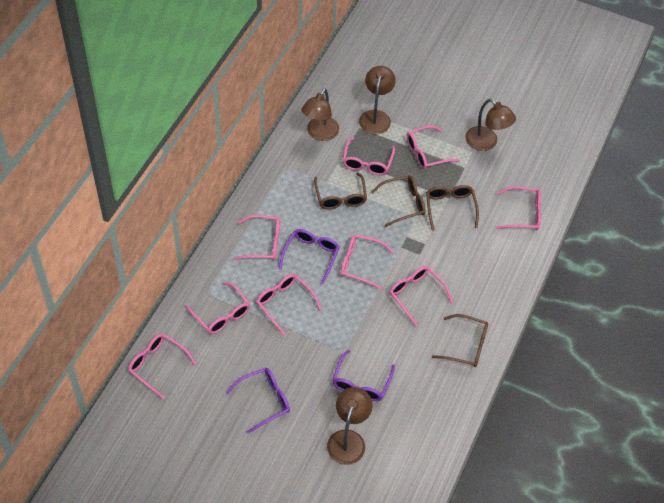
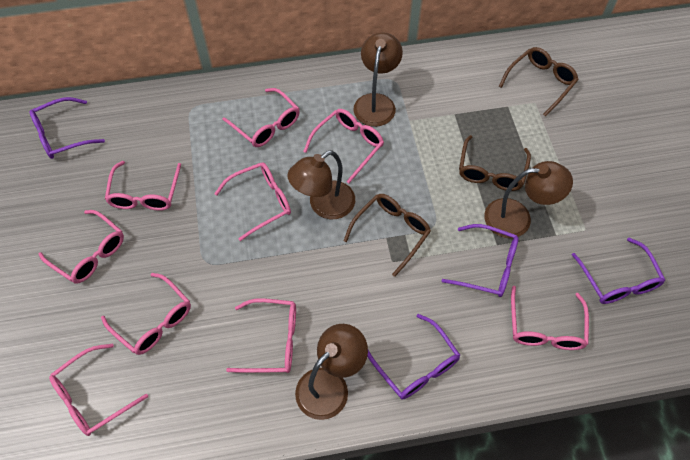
brown glasses: 4 -> 3
purple glasses: 3 -> 4

